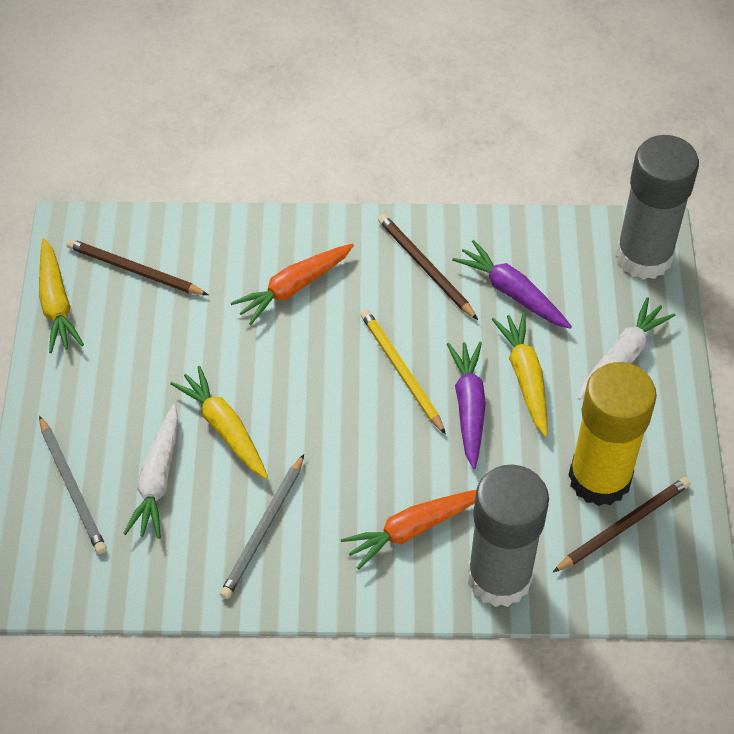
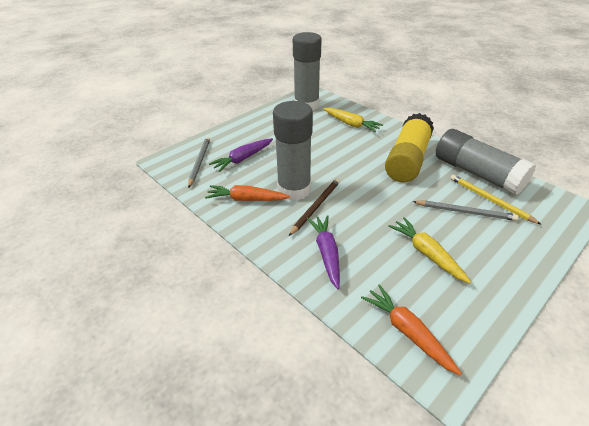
brown pencil: 3 -> 1
grey glue stick: 2 -> 3
white carrot: 2 -> 0
yellow carrot: 3 -> 2

